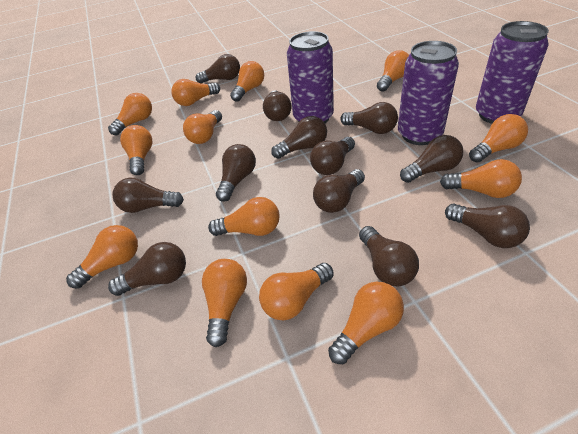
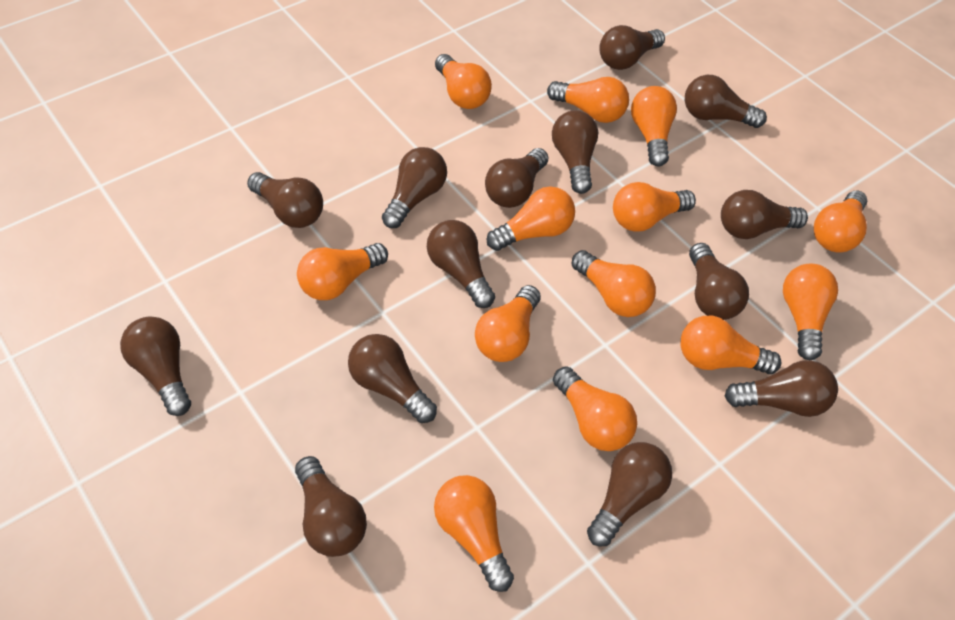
brown light bulb: 12 -> 14
purple can: 3 -> 0

